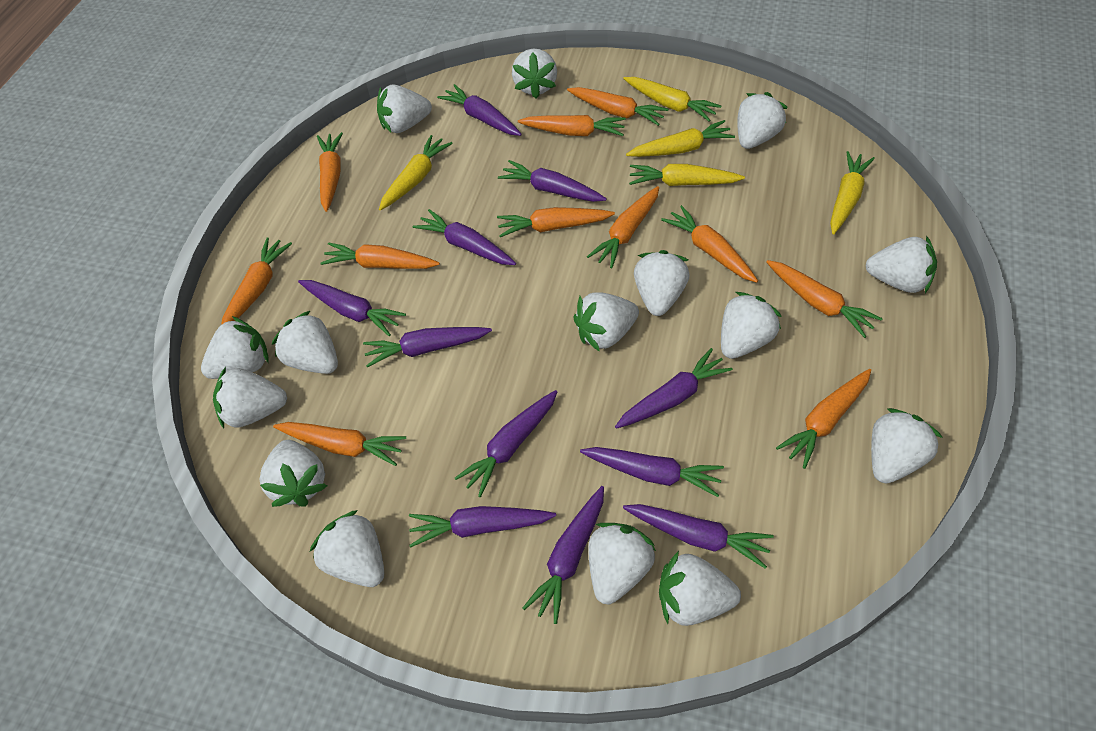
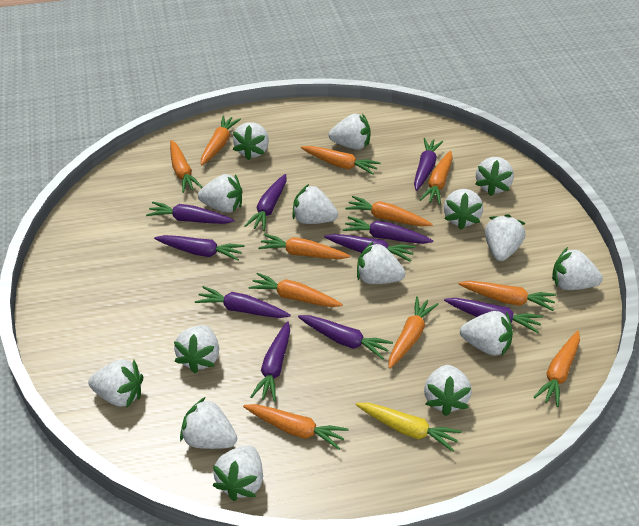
purple carrot: 11 -> 10
yellow carrot: 5 -> 1

